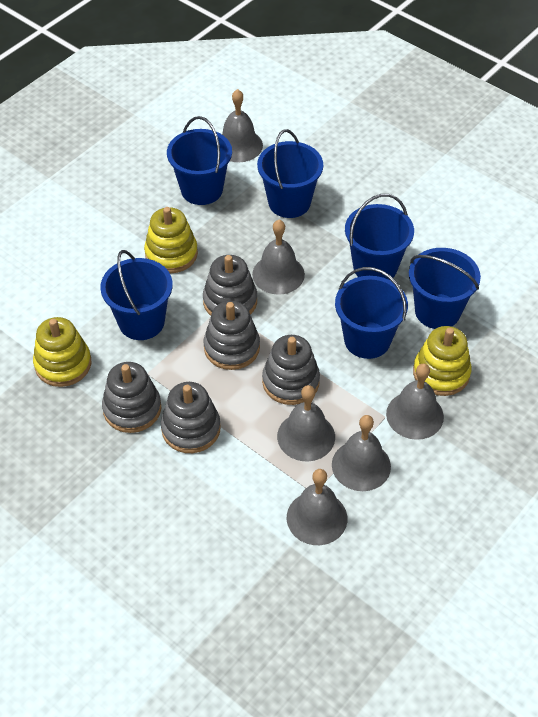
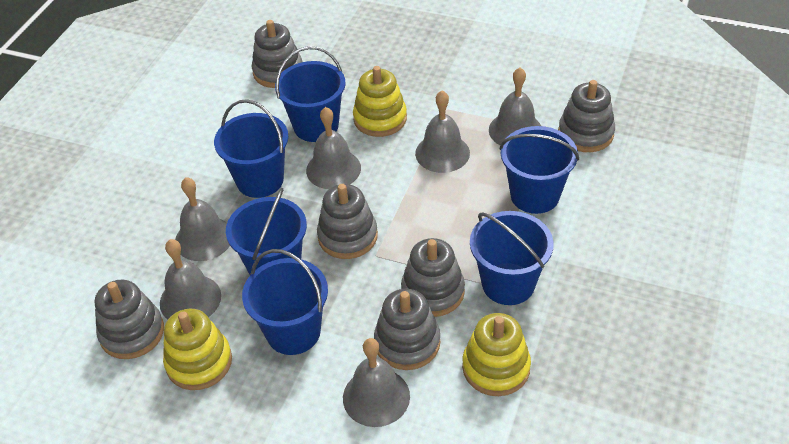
grey stacking toy: 5 -> 6

